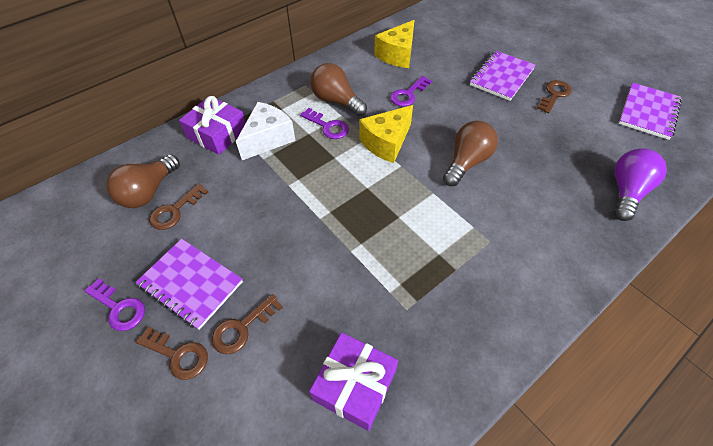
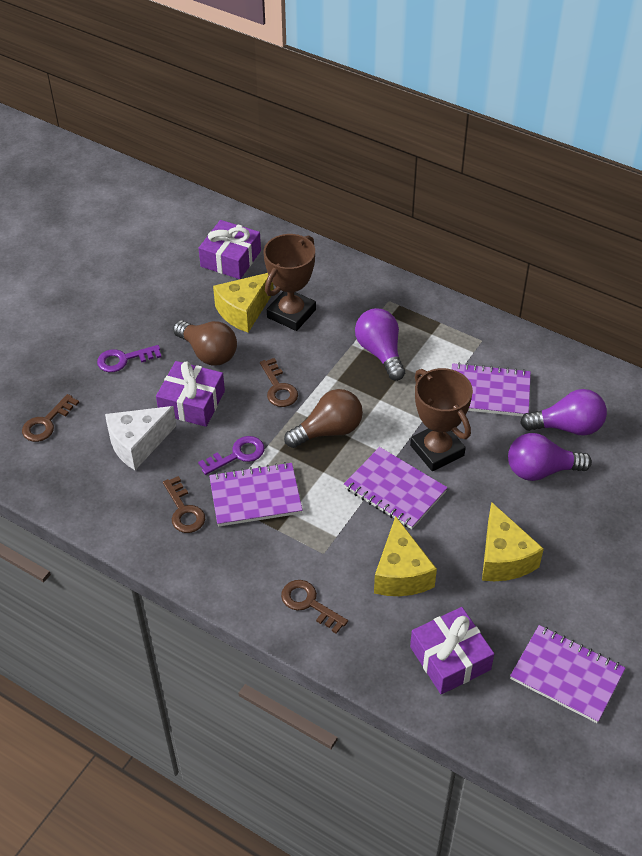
brown light bulb: 3 -> 2
brown trophy: 0 -> 2
purple gift: 2 -> 3
purple key: 3 -> 2
purple light bulb: 1 -> 3
purple notebook: 3 -> 4
yellow cheese: 2 -> 3

